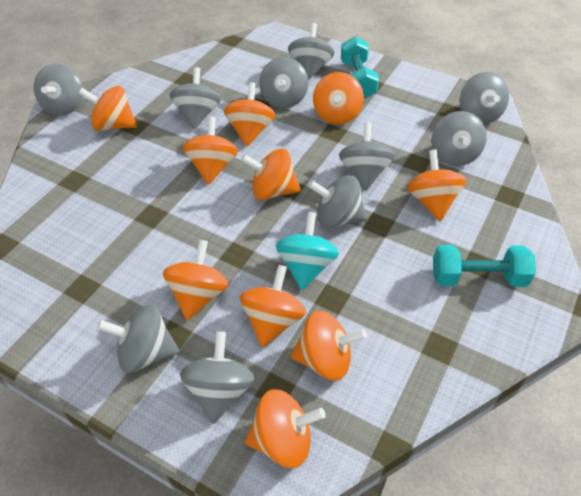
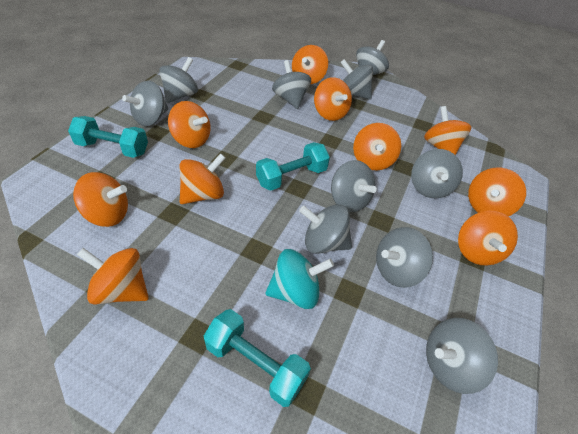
turquoise dumbbell: 2 -> 3

